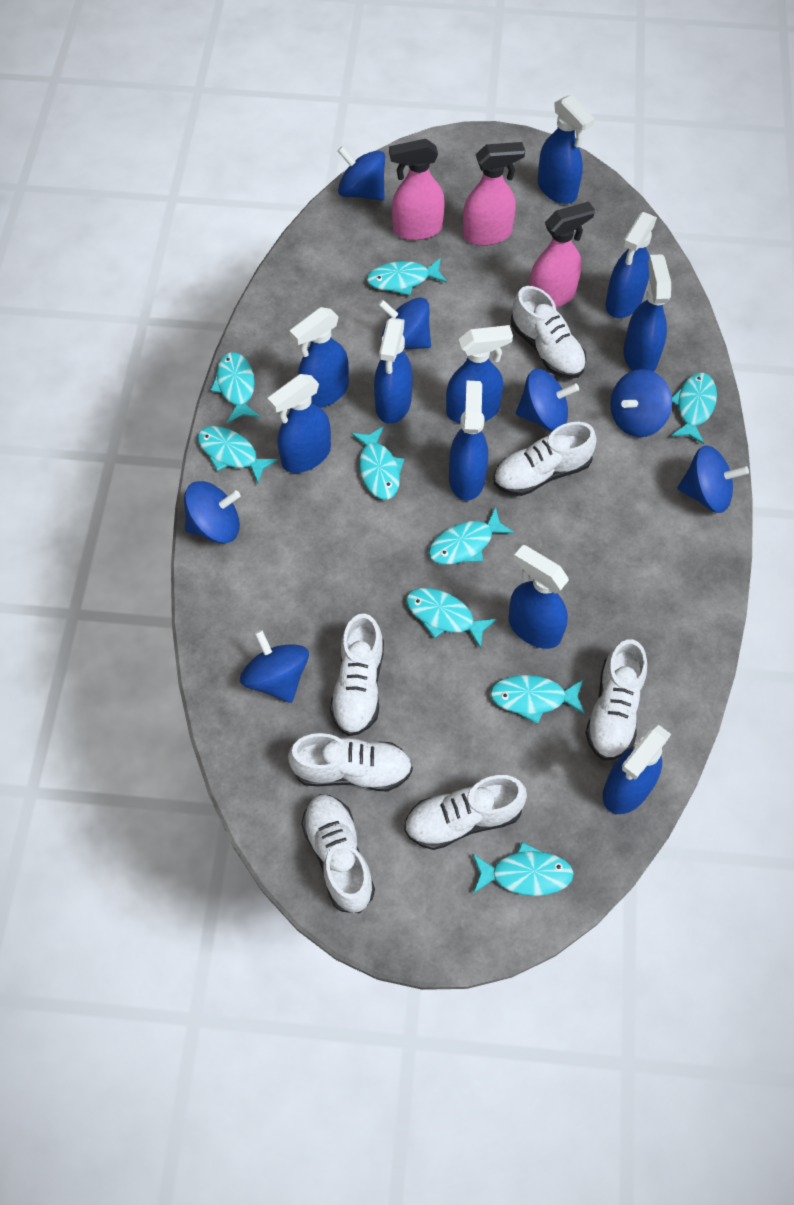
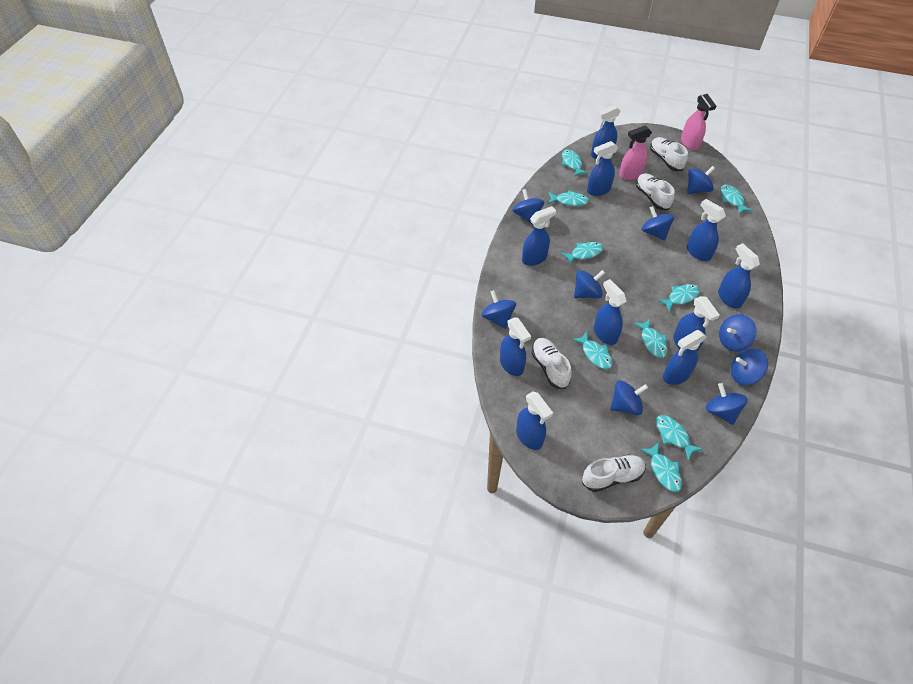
blue spinning top: 7 -> 9
pink spray bottle: 3 -> 2
white shoe: 7 -> 4

